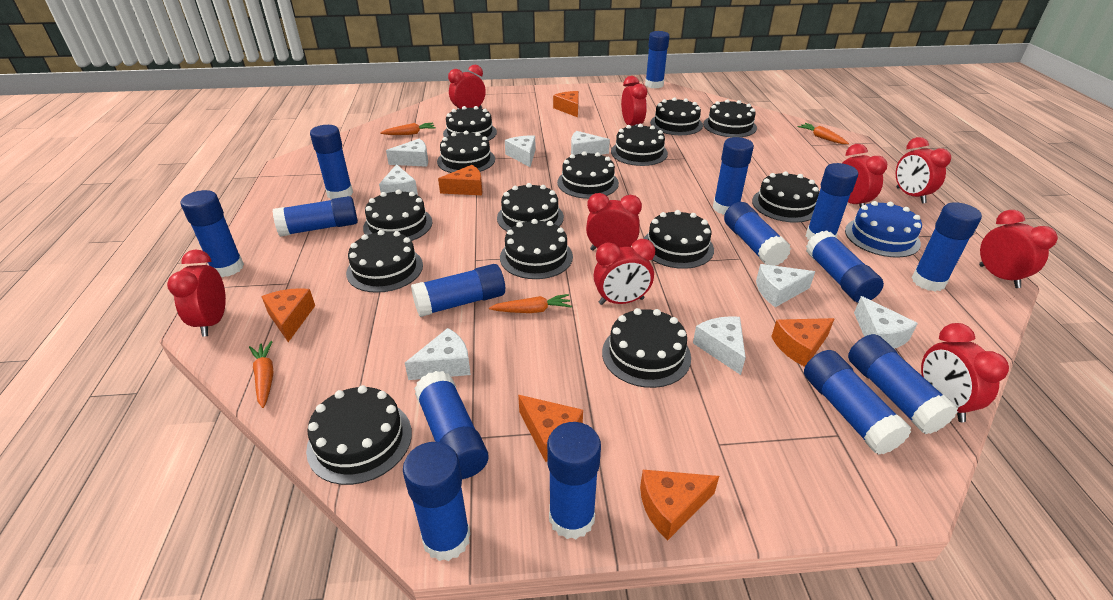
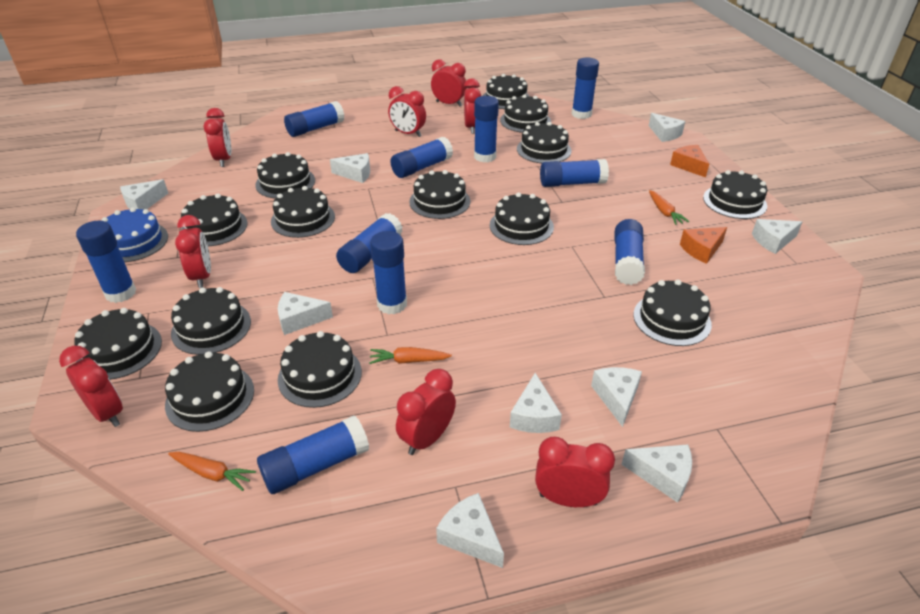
blue glue stick: 15 -> 10
orange carrot: 4 -> 3
orange cheese: 6 -> 2
red clock: 9 -> 8
white cheese: 8 -> 9

